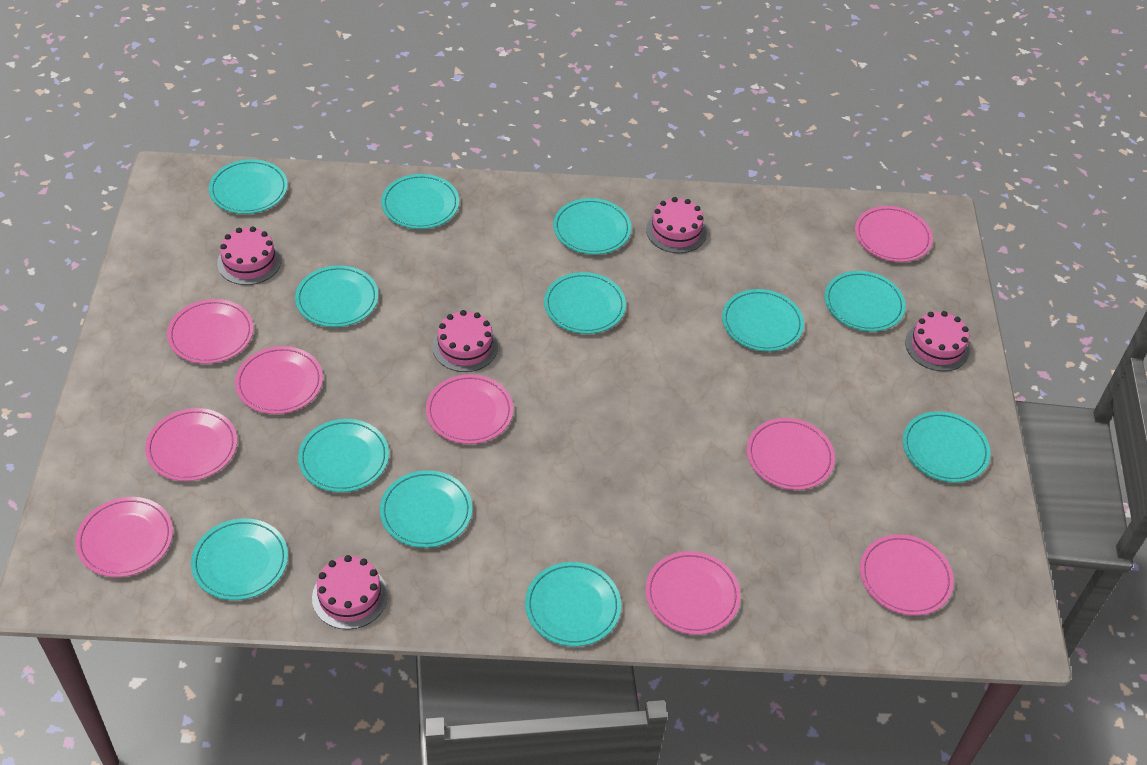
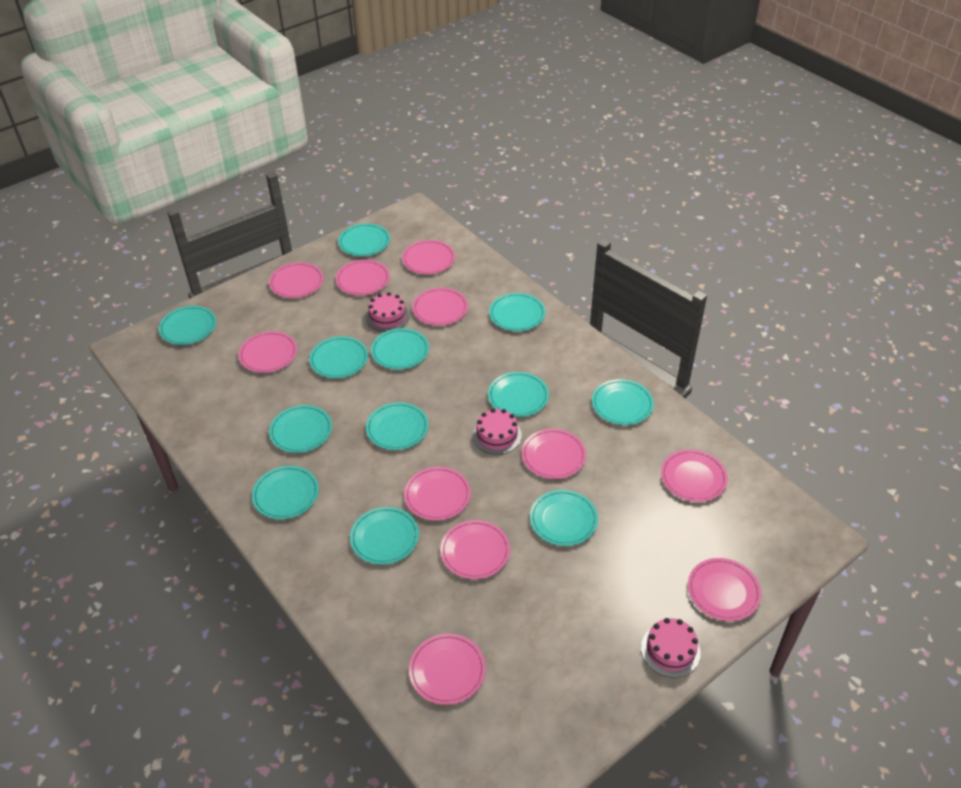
pink cake: 5 -> 3
pink plate: 9 -> 11

